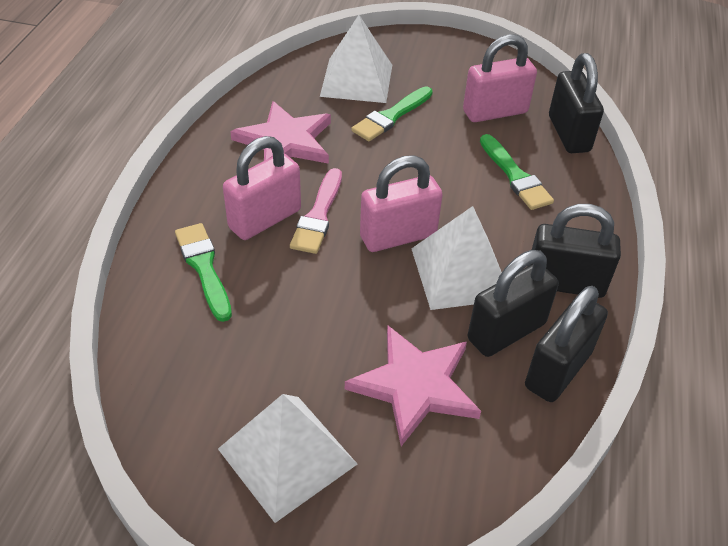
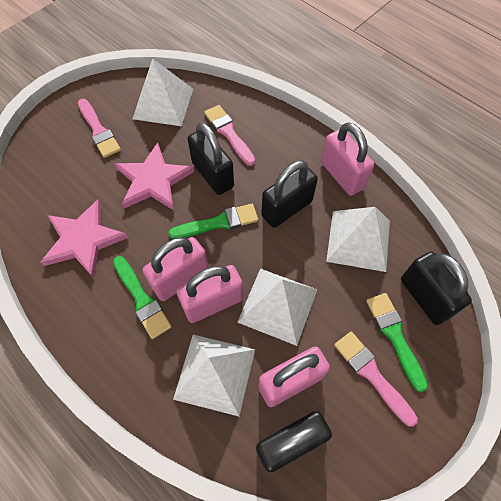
pink brush: 1 -> 3
pink padlock: 3 -> 4
white pyramid: 3 -> 4

